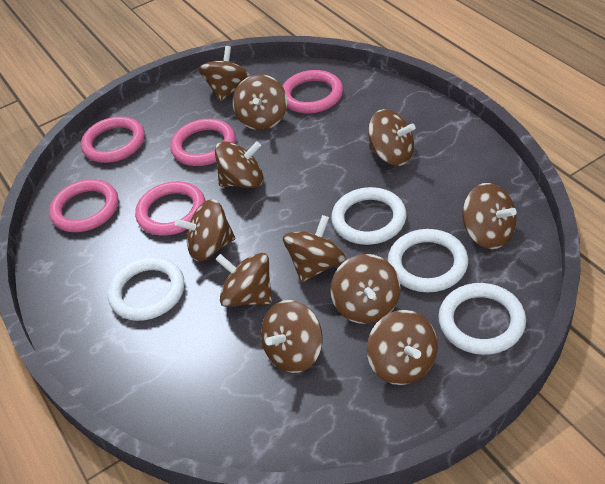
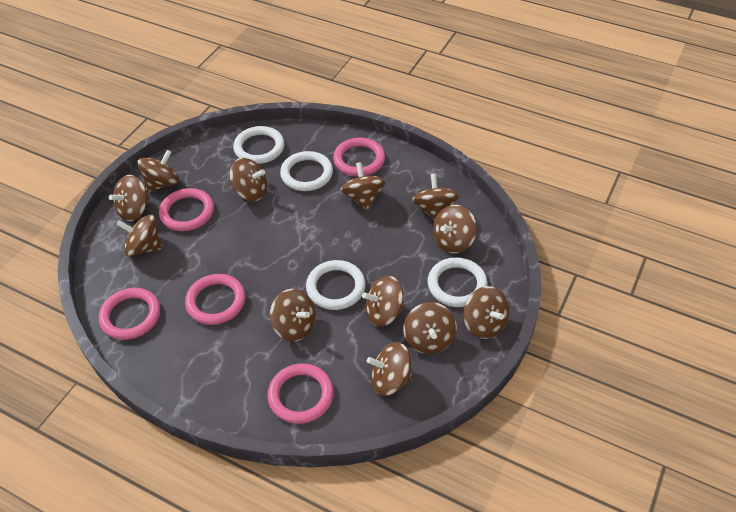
brown spinning top: 11 -> 12

